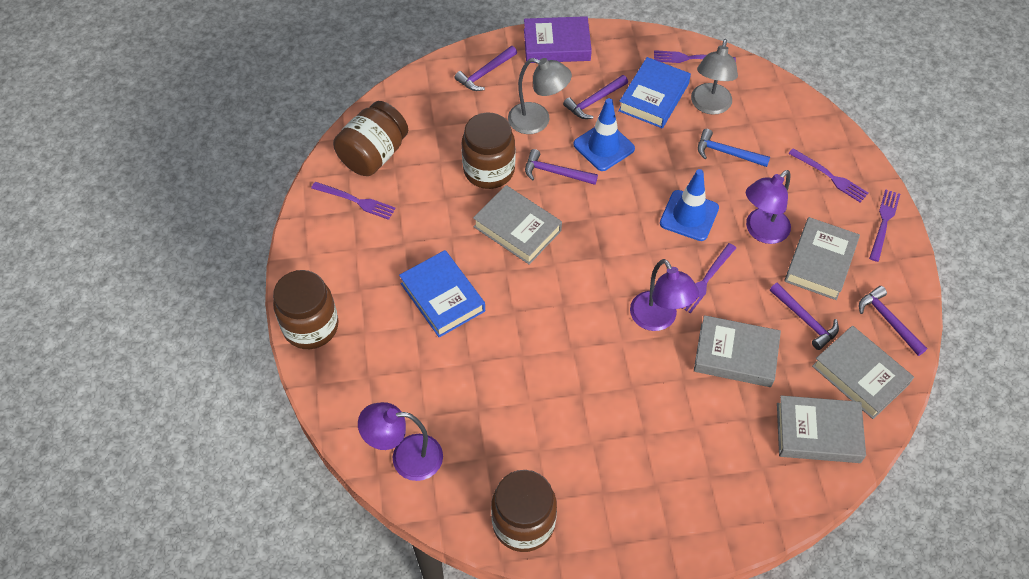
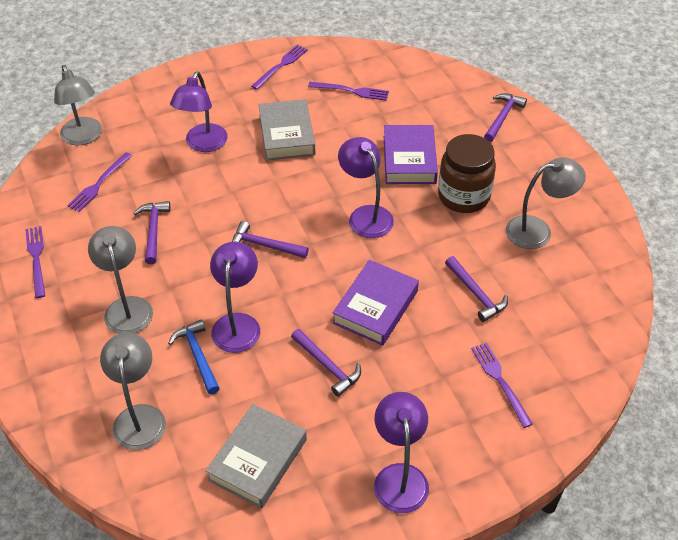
blue book: 2 -> 0
blue traffic cone: 2 -> 0
brown jar: 4 -> 1
grey book: 5 -> 2
grey lamp: 2 -> 4
purple book: 1 -> 2
purple lamp: 3 -> 4

